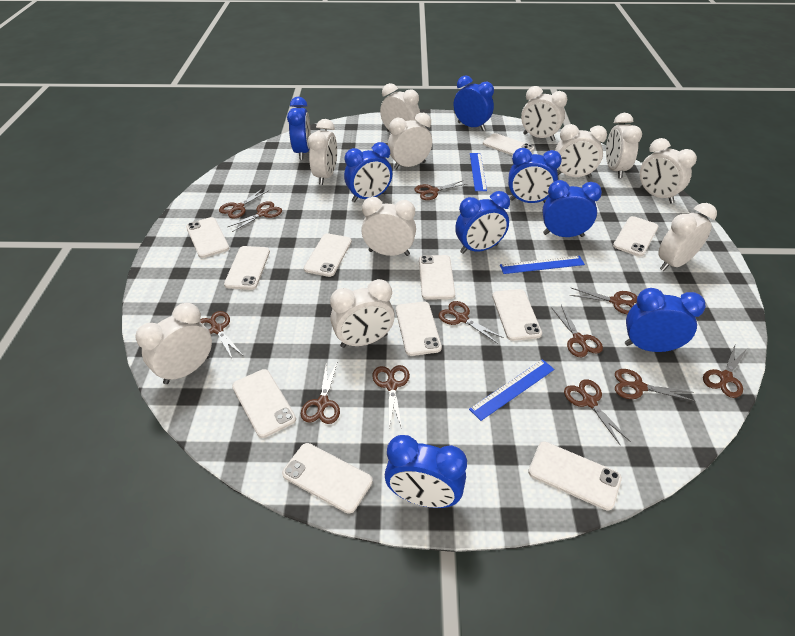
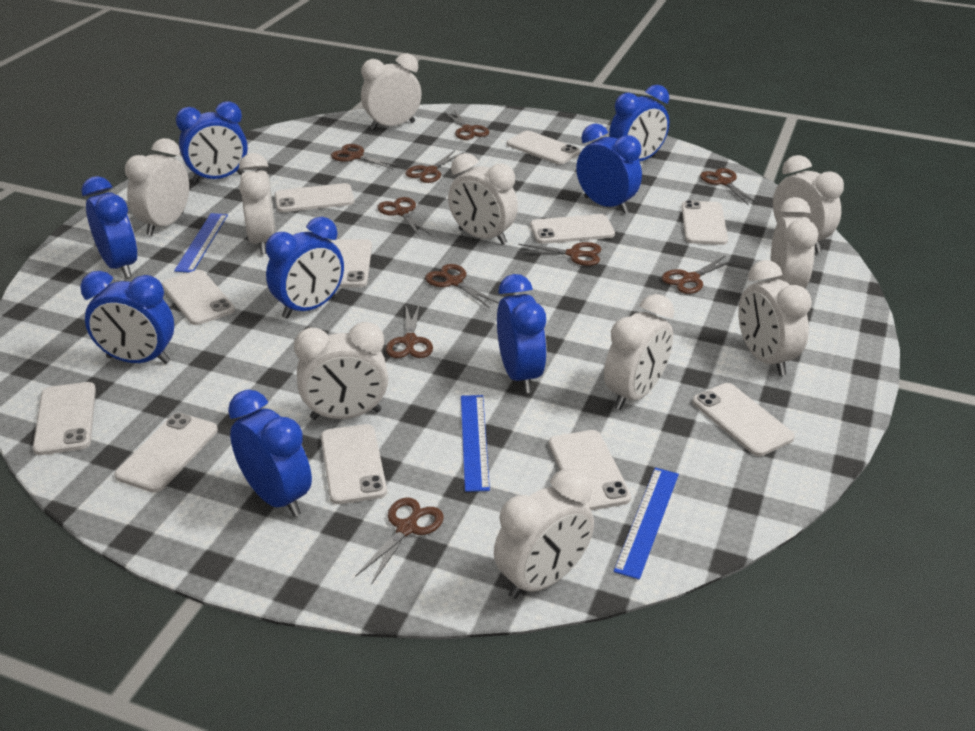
brown scissors: 12 -> 10
white clock: 11 -> 10

